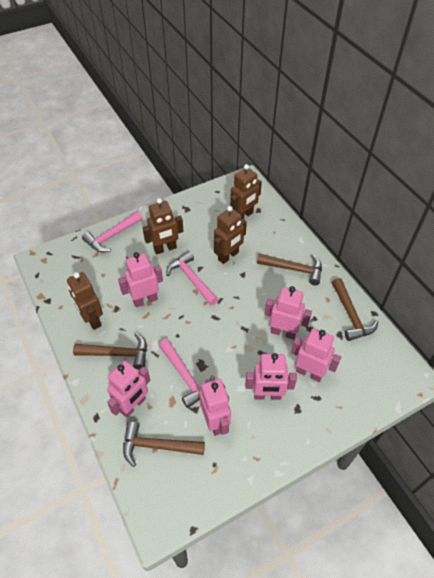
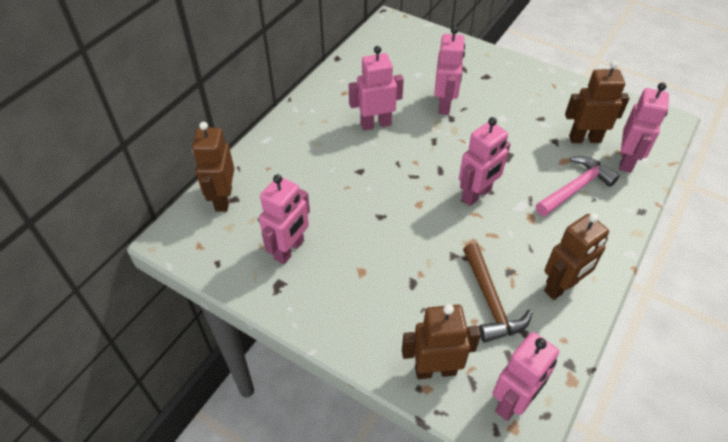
brown hammer: 4 -> 1
pink hammer: 3 -> 1

